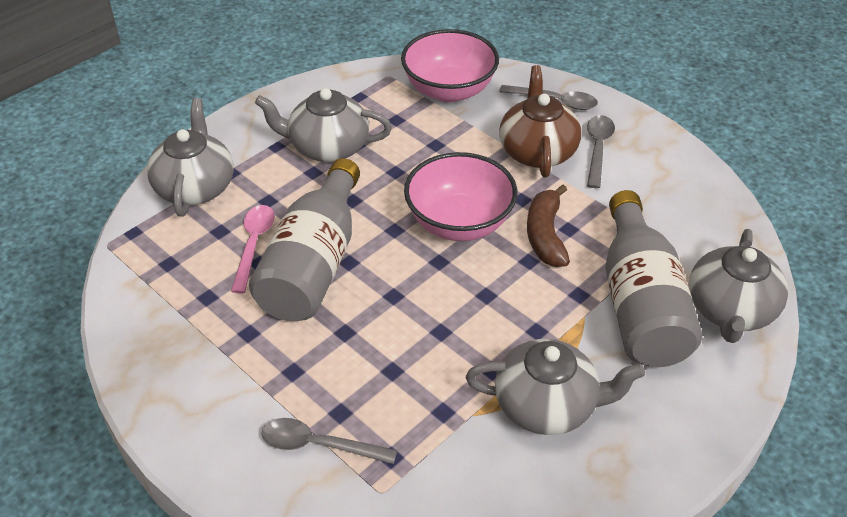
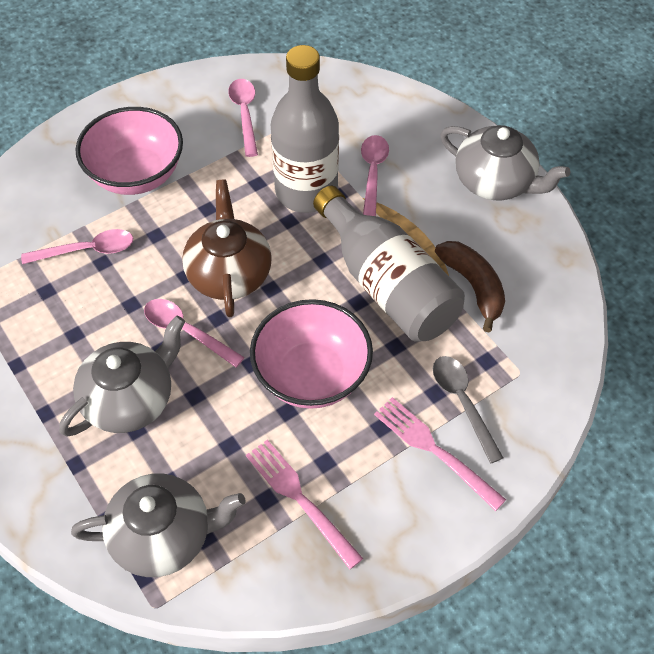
grey spoon: 3 -> 1
grey teapot: 4 -> 3
pink fork: 0 -> 2
pink spoon: 1 -> 4

